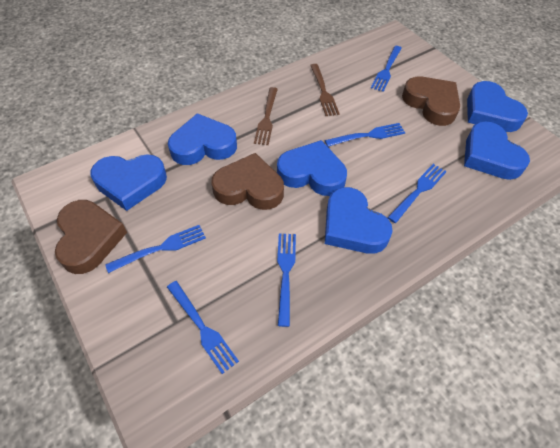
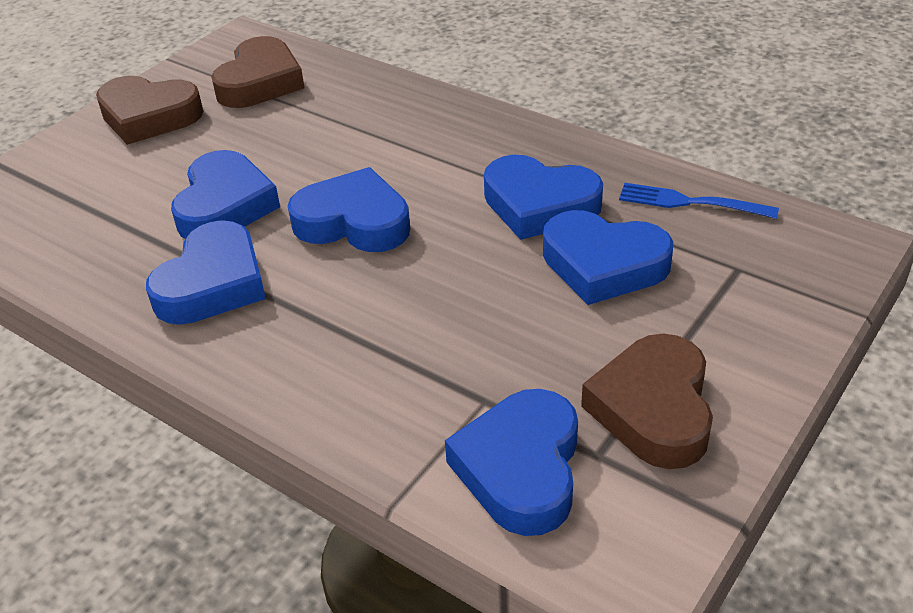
blue fork: 6 -> 1
brown fork: 2 -> 0

